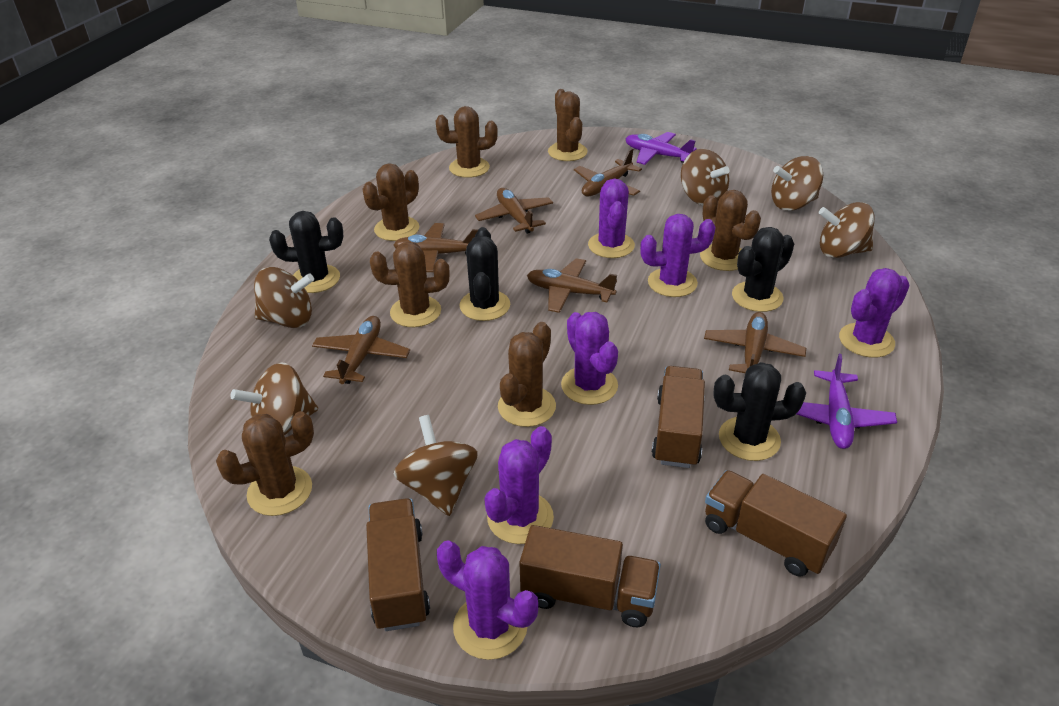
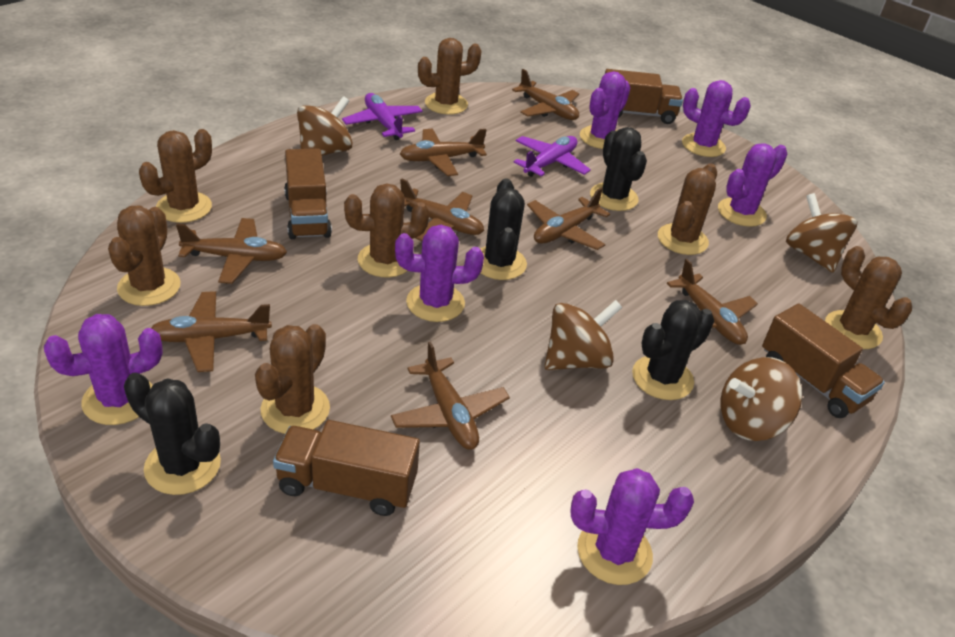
brown plane: 6 -> 8
brown spinning top: 6 -> 4

